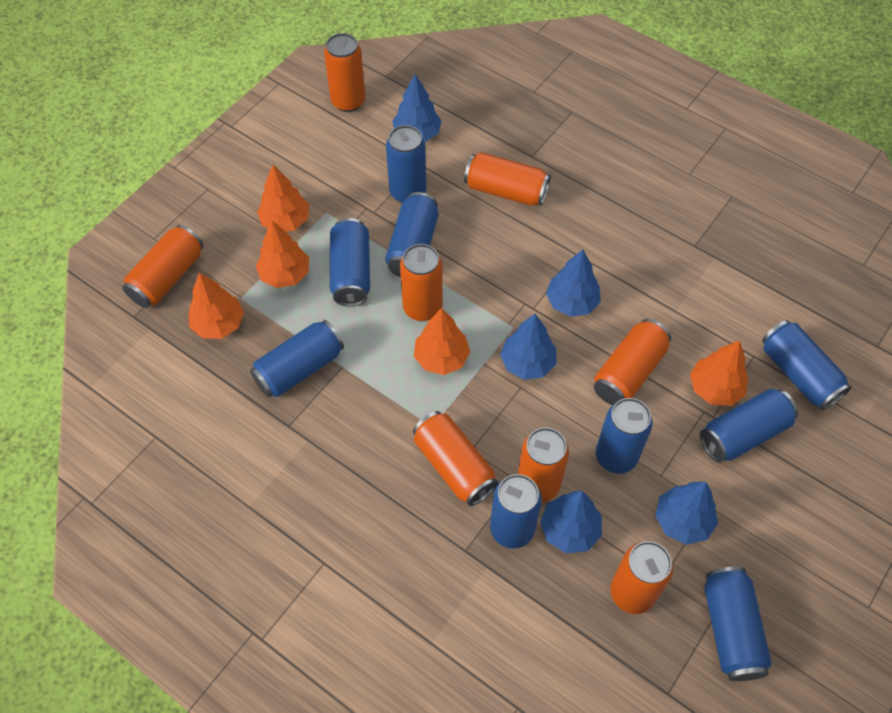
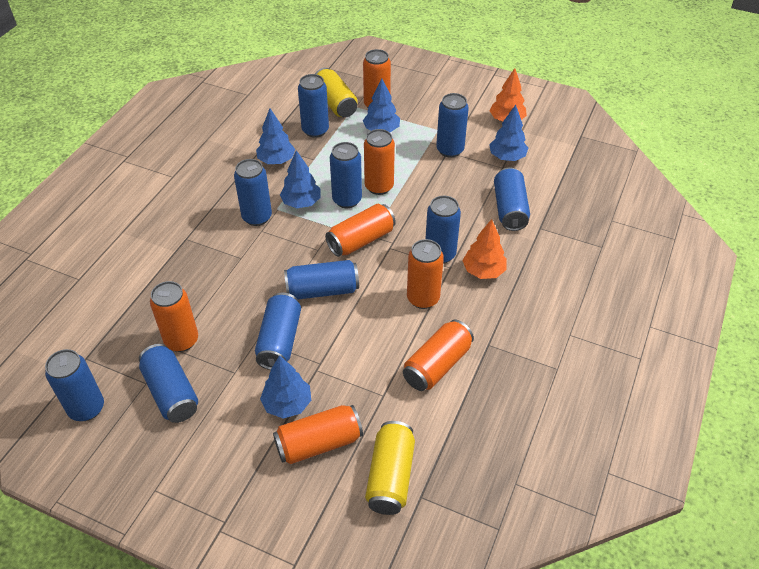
blue can: 9 -> 10
orange can: 8 -> 7
orange tree: 5 -> 2
yellow can: 0 -> 2

